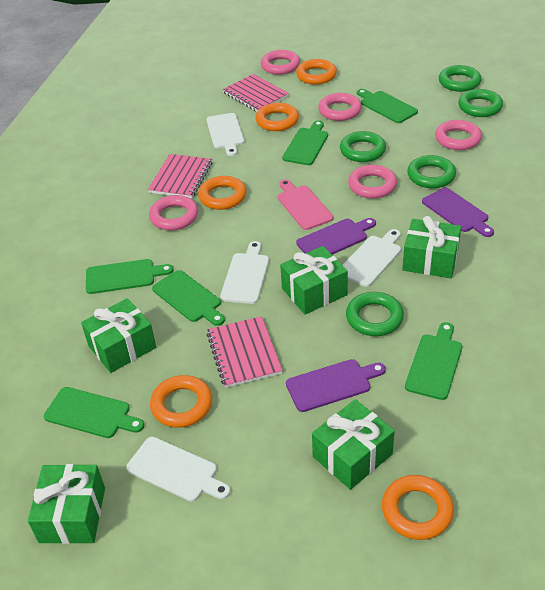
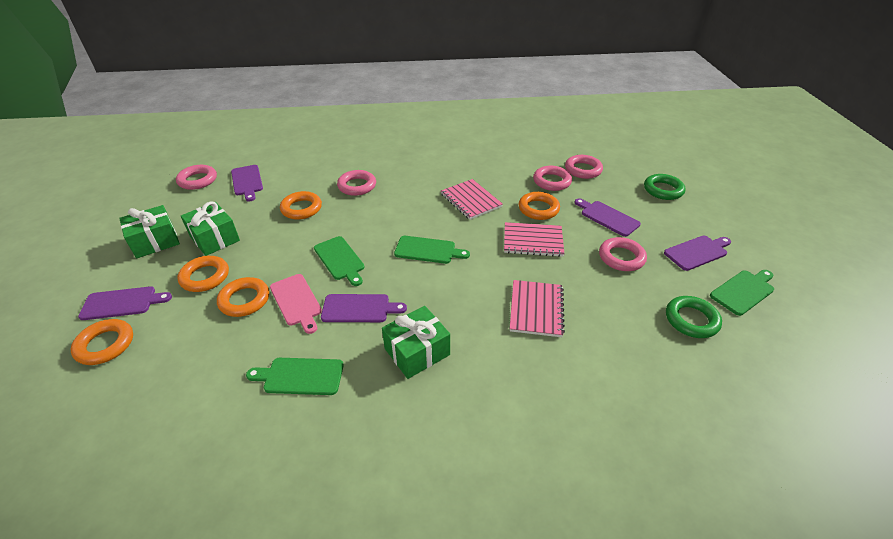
green cutting board: 6 -> 4
green gift: 5 -> 3
green ring: 5 -> 2
purple cutting board: 3 -> 5
white cutting board: 4 -> 0

